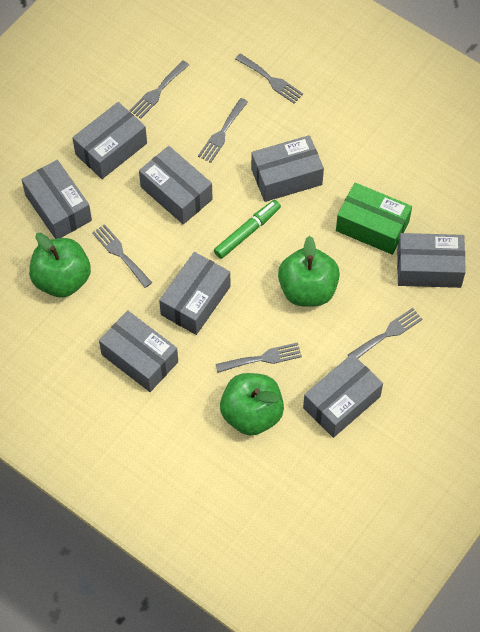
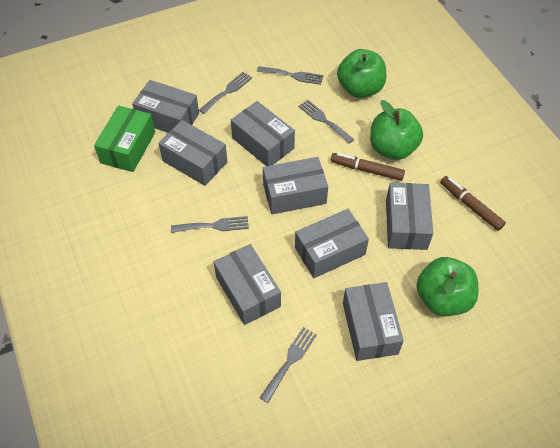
brown marker: 0 -> 2
green marker: 1 -> 0
grey fork: 6 -> 5

